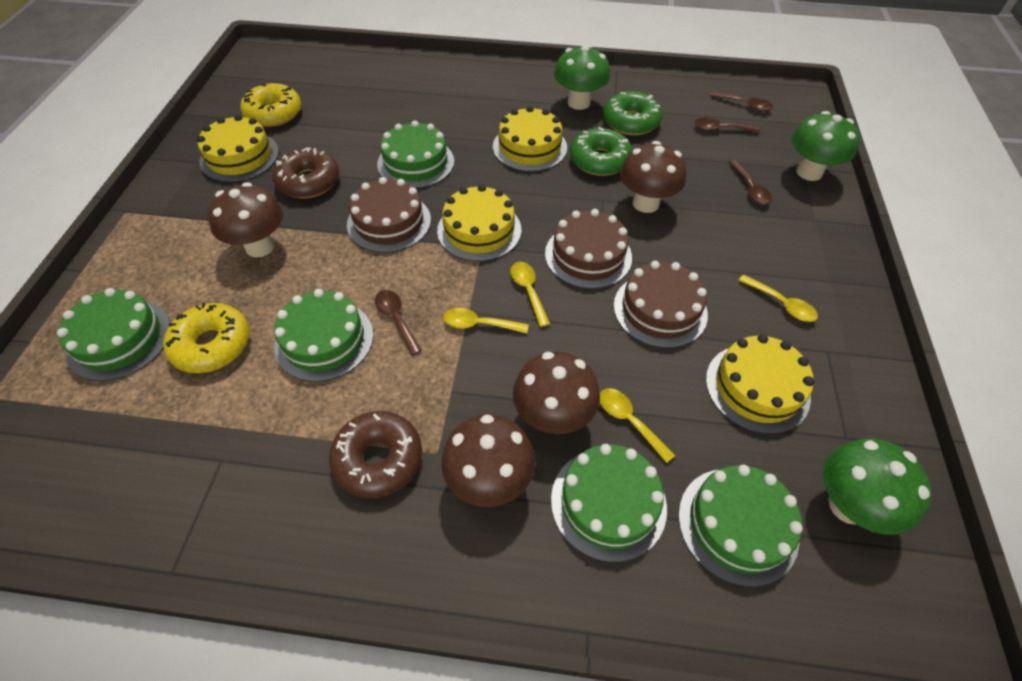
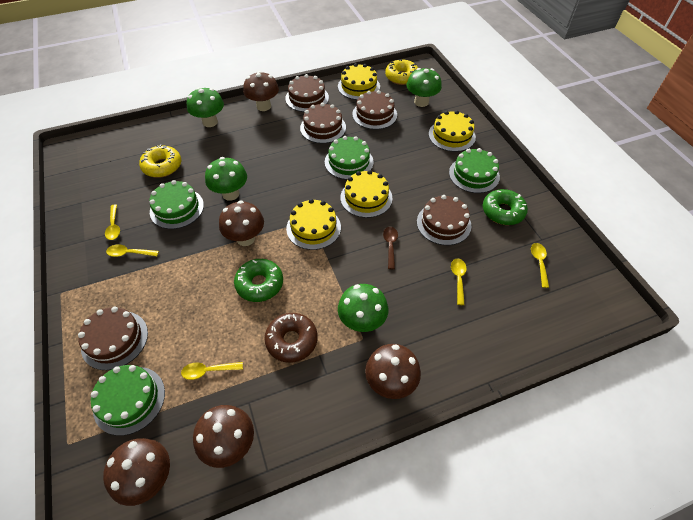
brown cake: 3 -> 5
brown donut: 2 -> 1
brown mushroom: 4 -> 5
brown spoon: 4 -> 1
green cake: 5 -> 4
green mushroom: 3 -> 4
yellow spoon: 4 -> 5

